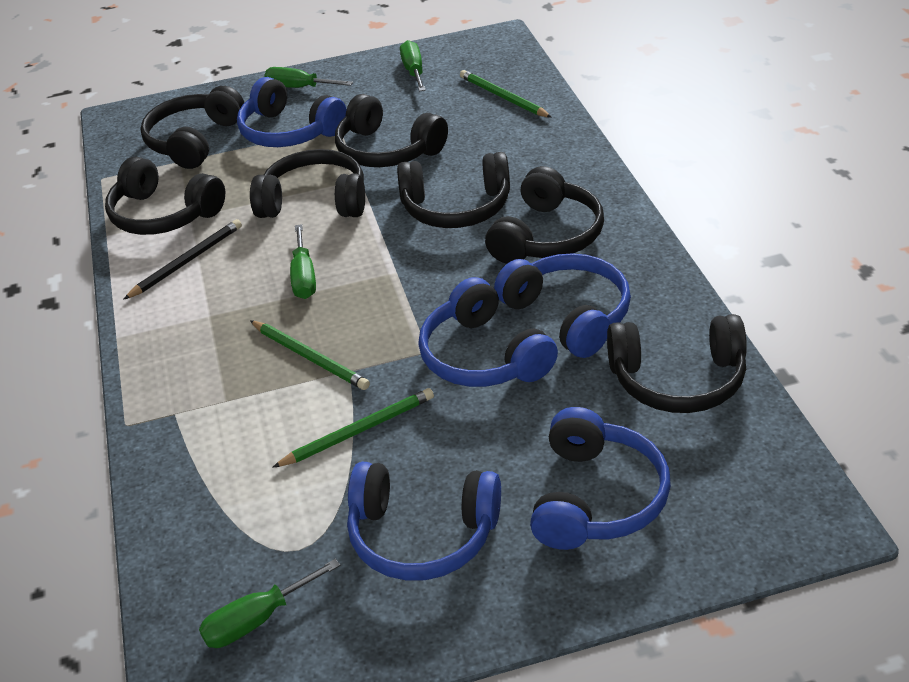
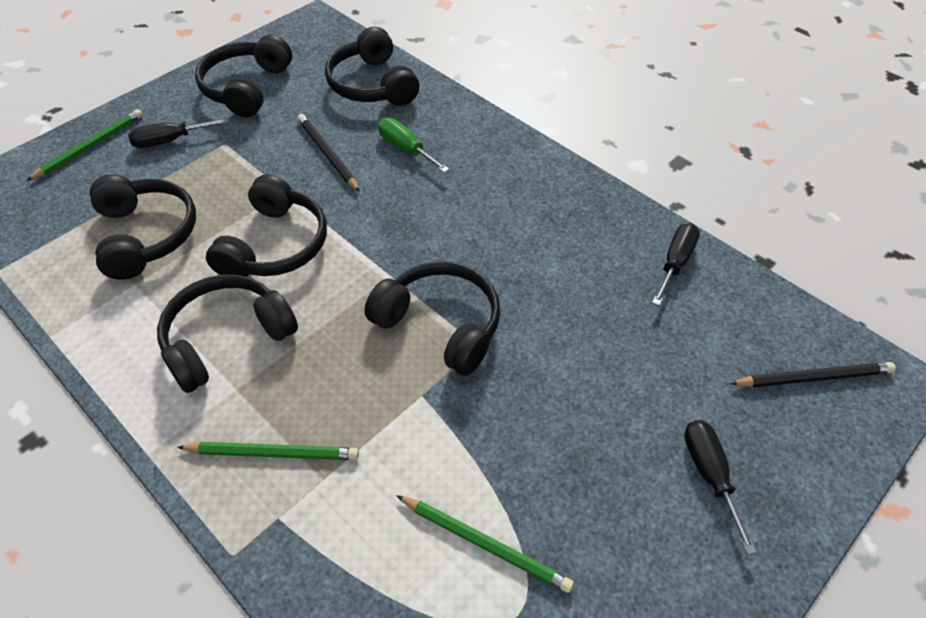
black headphones: 7 -> 6
black pencil: 1 -> 2
black screwdriver: 0 -> 3
blue headphones: 5 -> 0
green screwdriver: 4 -> 1

